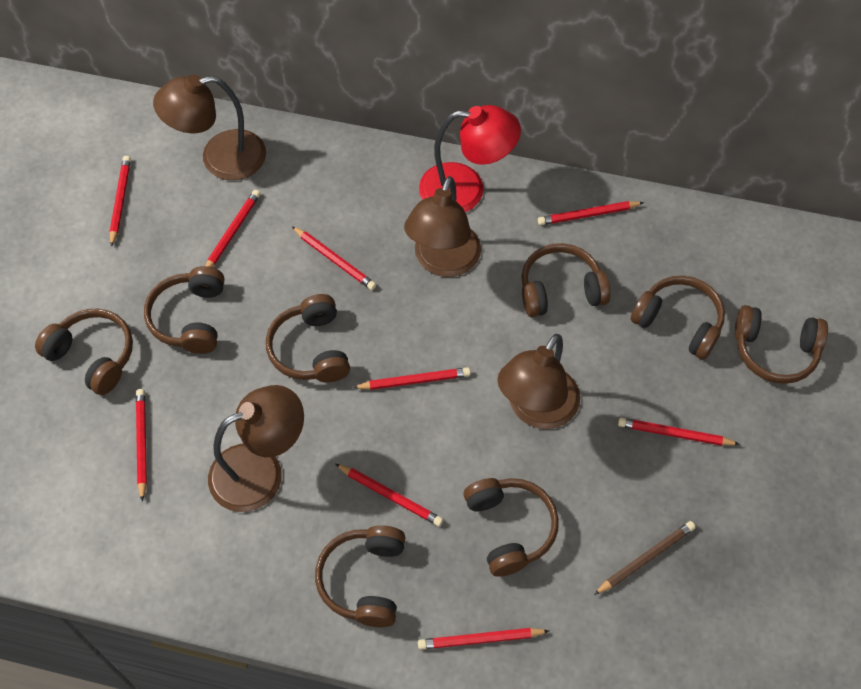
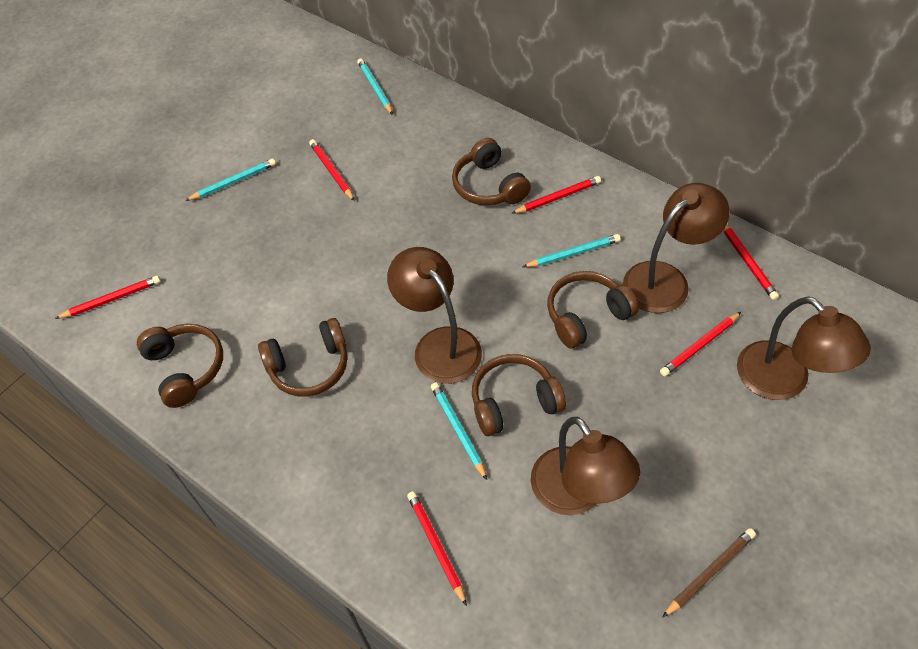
brown headphones: 8 -> 5
red lamp: 1 -> 0
red pencil: 9 -> 6
turquoise pencil: 0 -> 4

